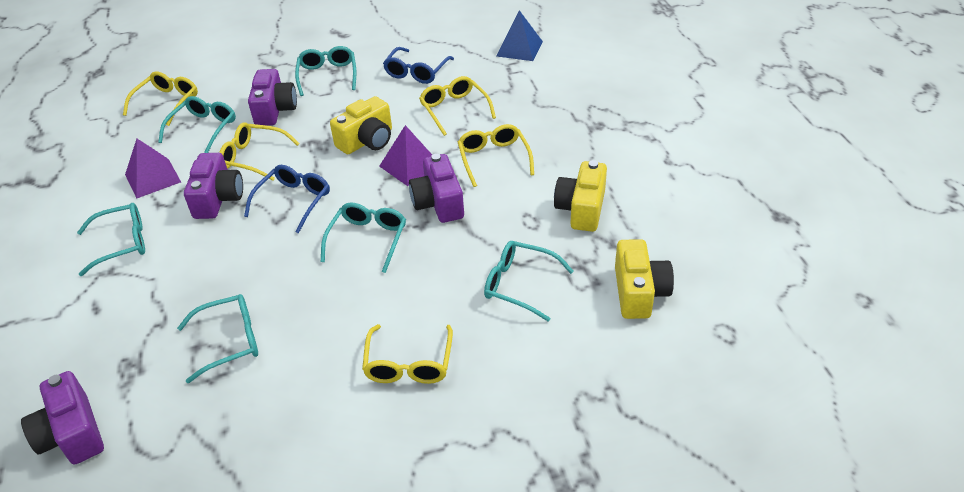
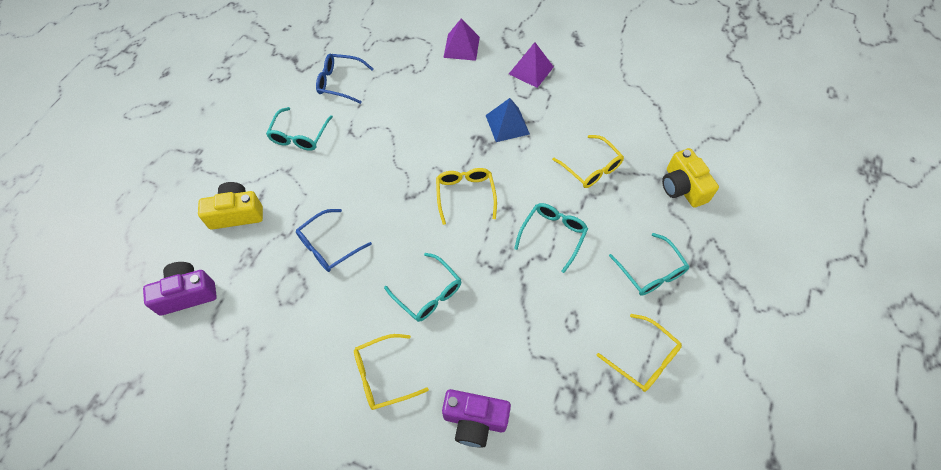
purple camera: 4 -> 2
turquoise glasses: 6 -> 4
yellow camera: 3 -> 2
yellow glasses: 5 -> 4

